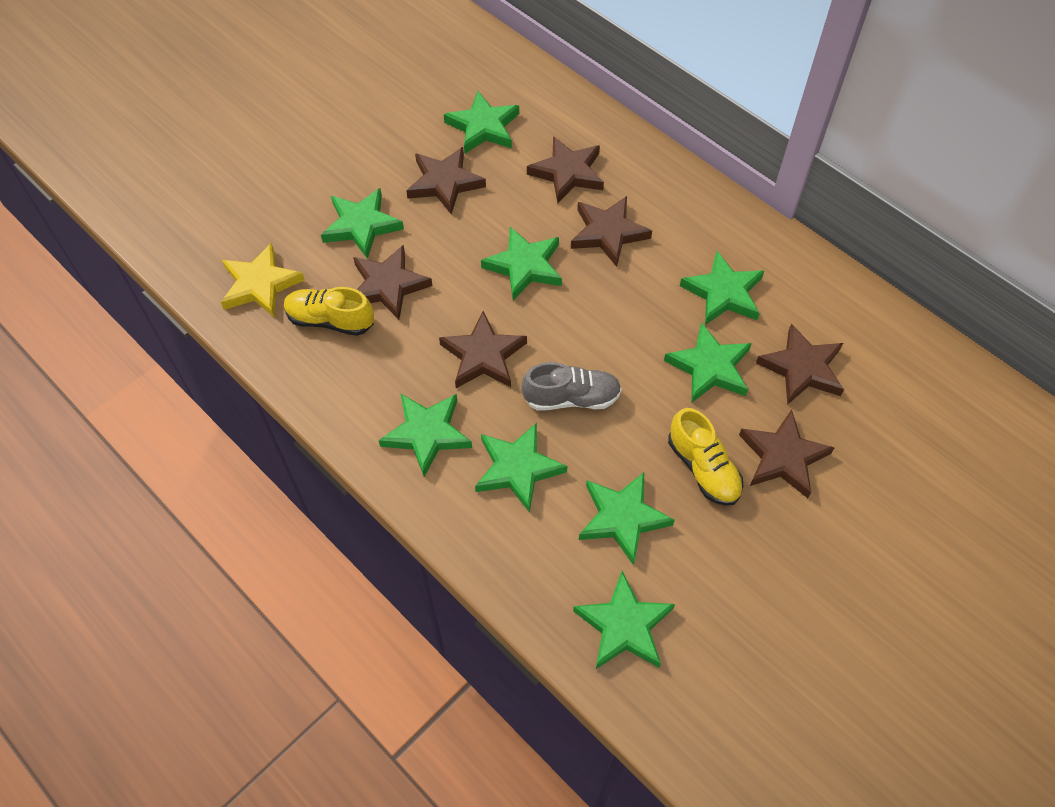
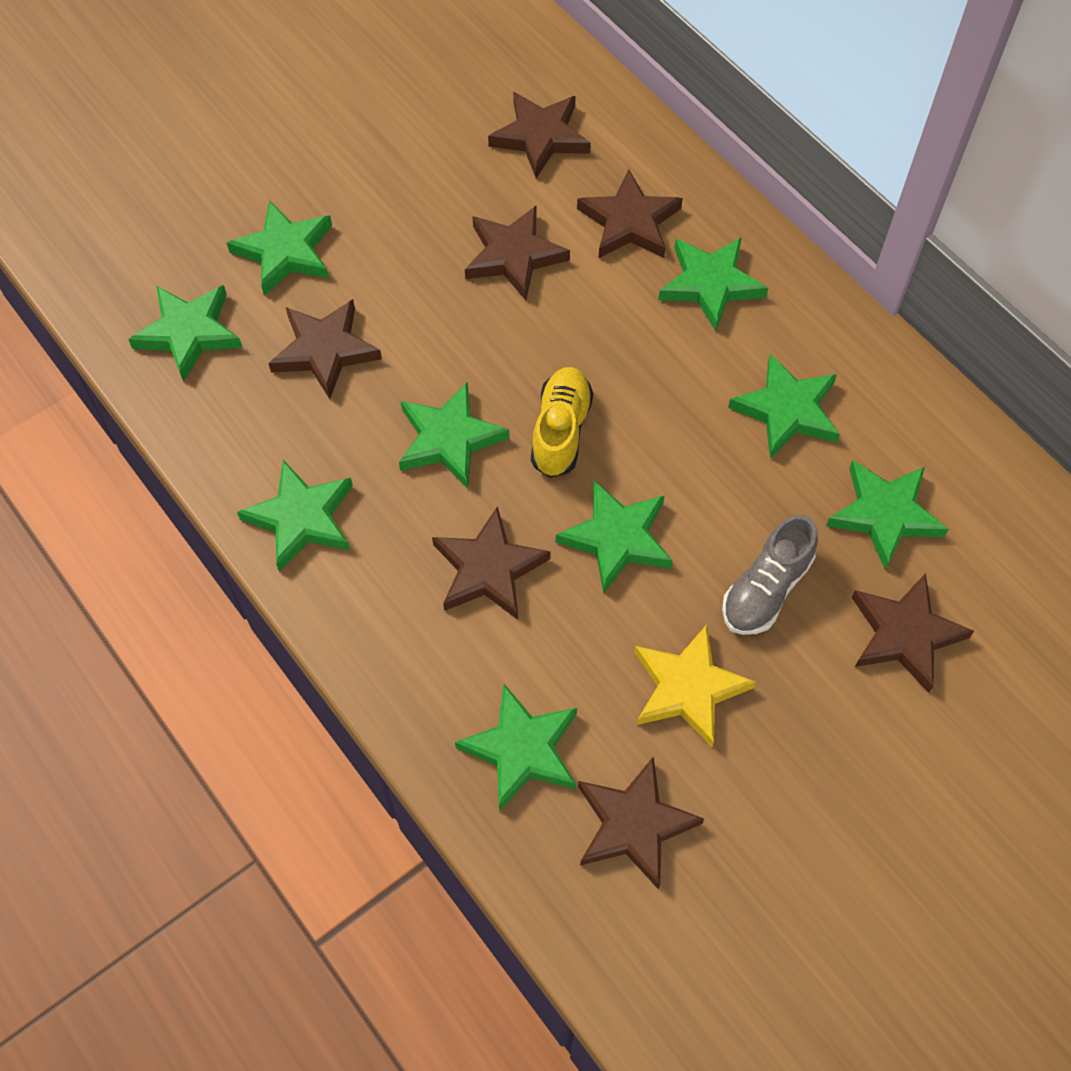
yellow shoe: 2 -> 1

